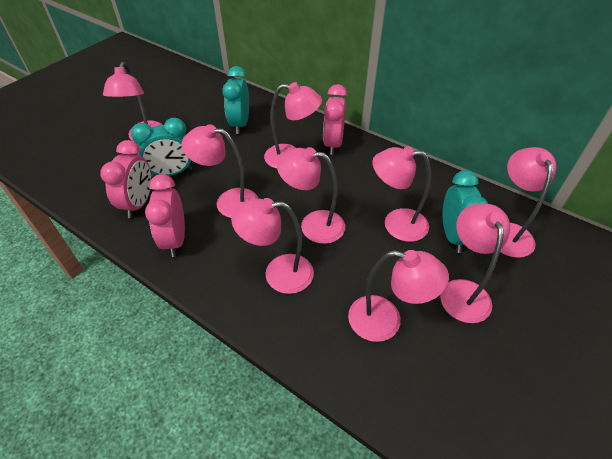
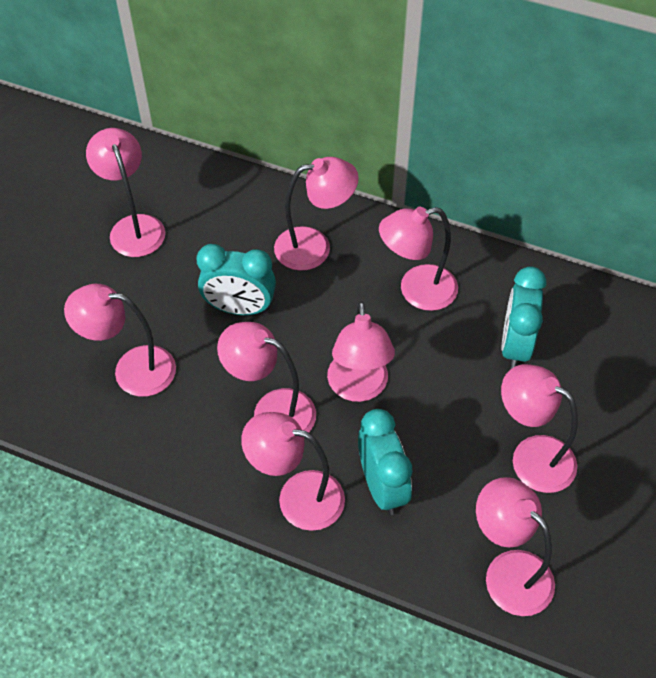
pink clock: 3 -> 0

